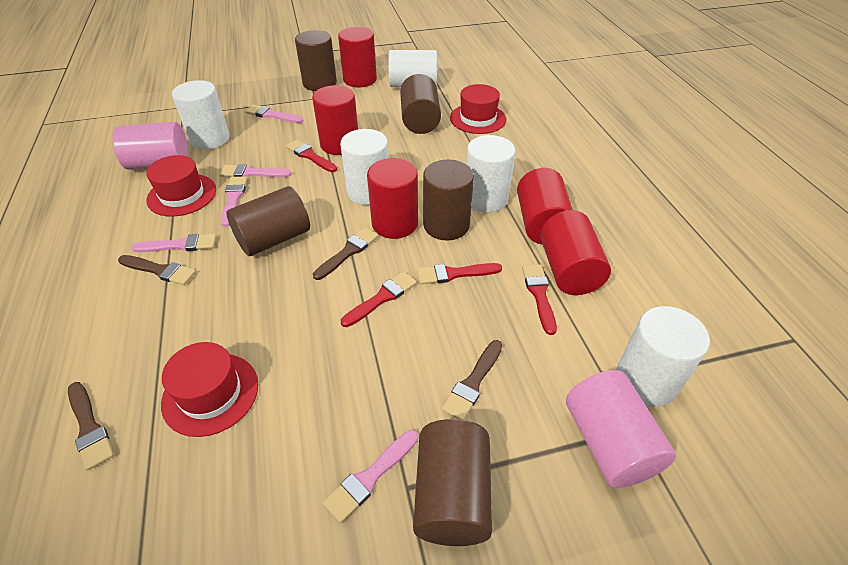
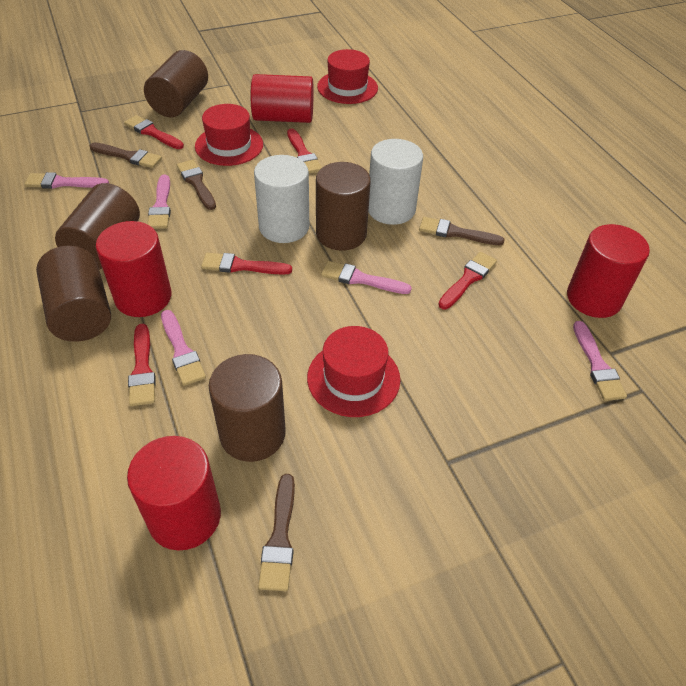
pink cylinder: 2 -> 0
red brush: 4 -> 5
red cylinder: 5 -> 4
white cylinder: 5 -> 2

